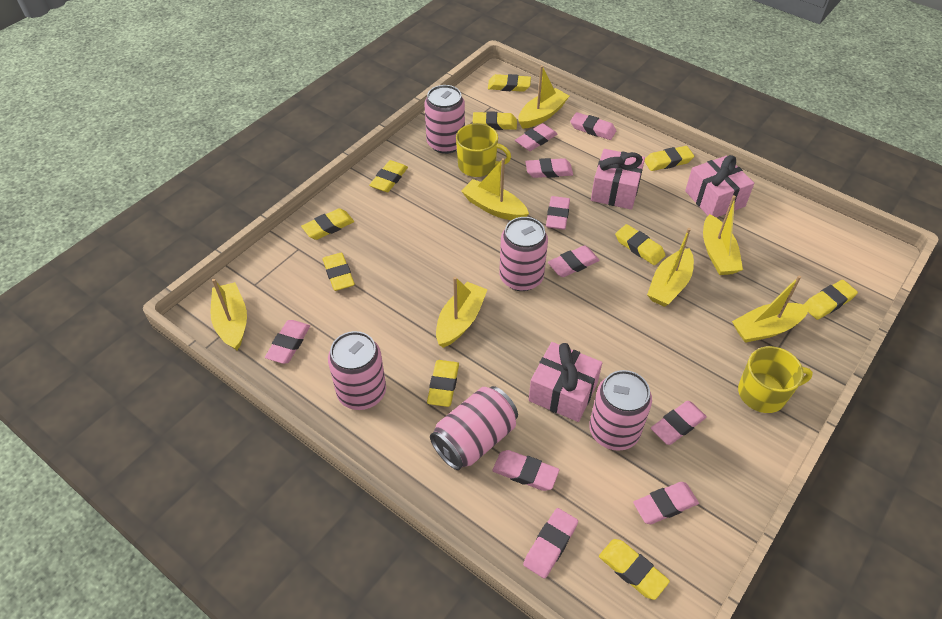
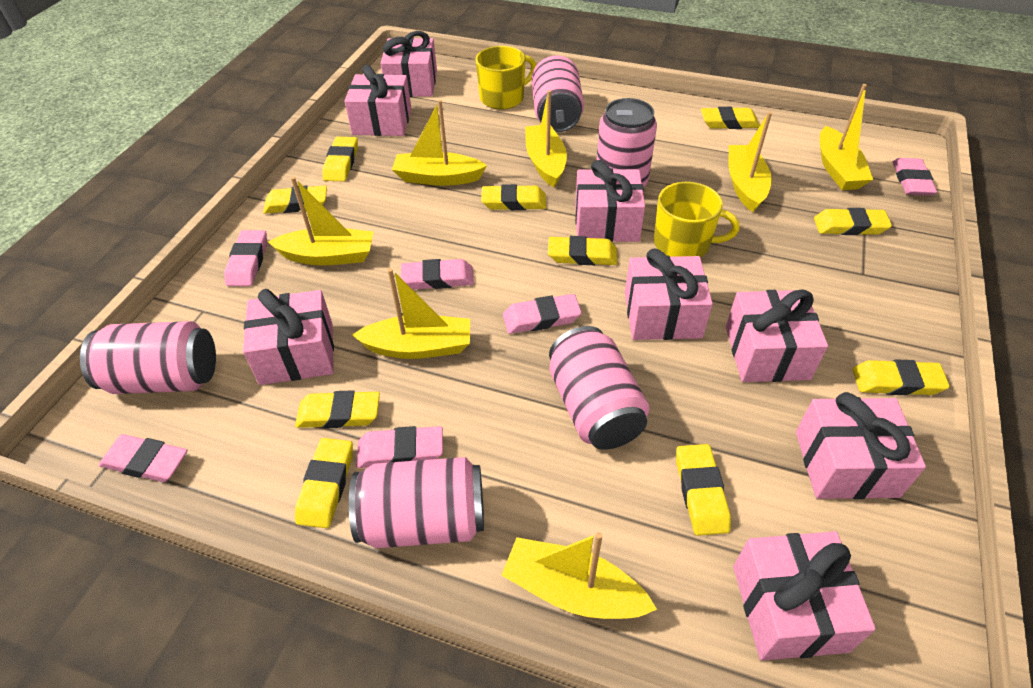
pink eraser: 10 -> 6
pink gift: 3 -> 8

